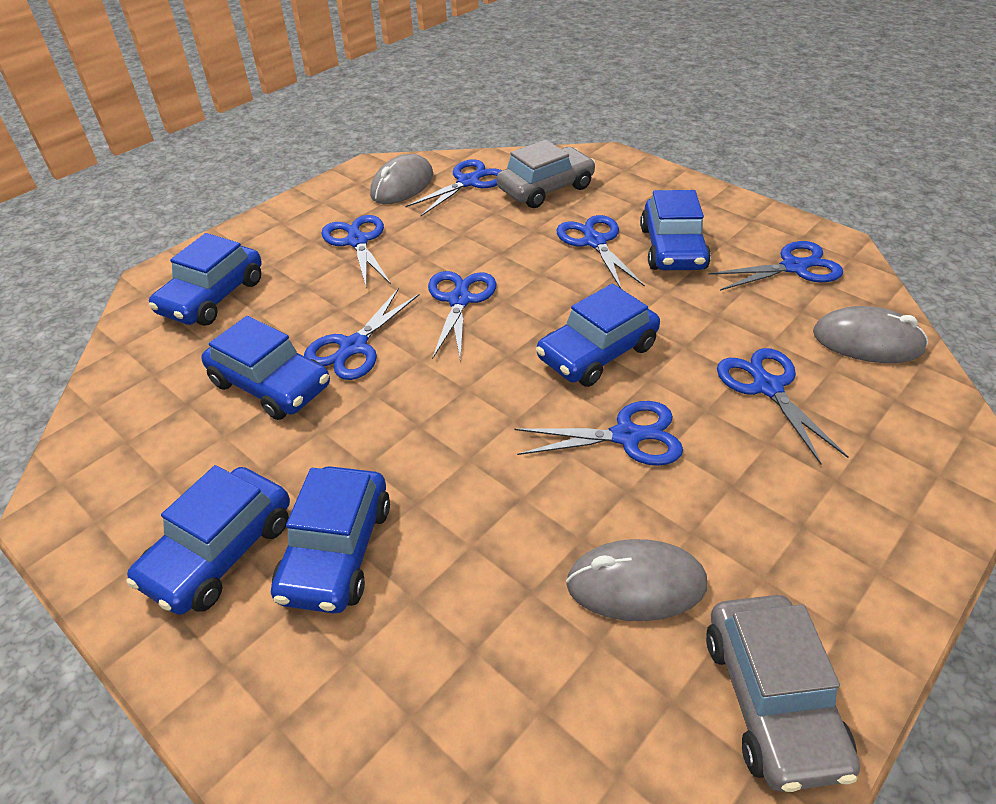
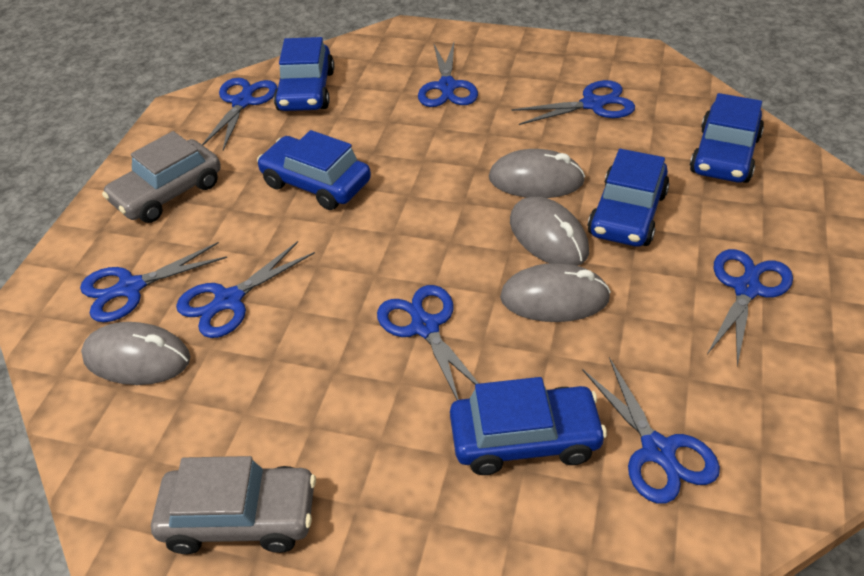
blue car: 6 -> 5
grey mouse: 3 -> 4

